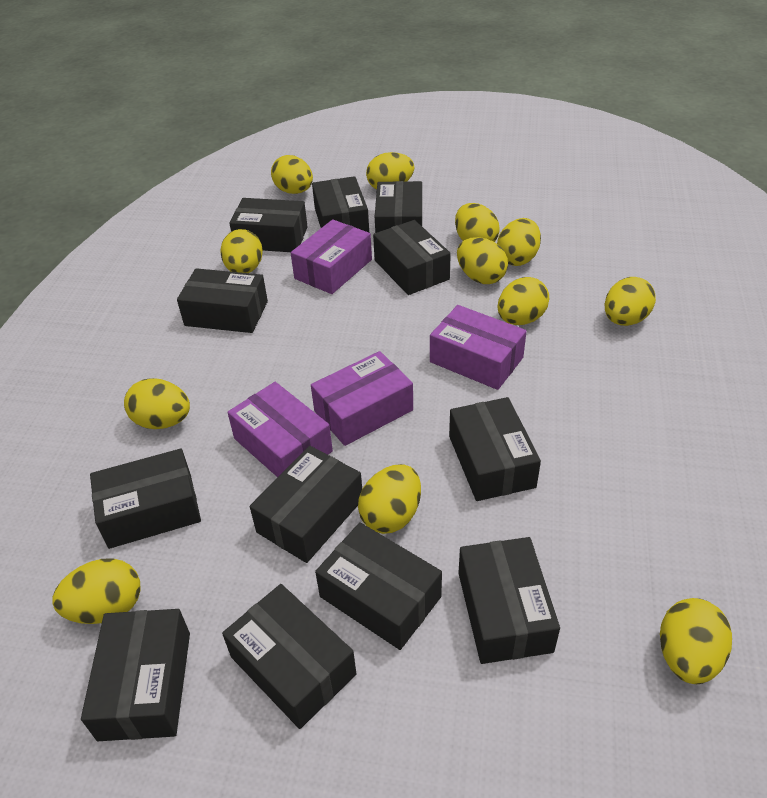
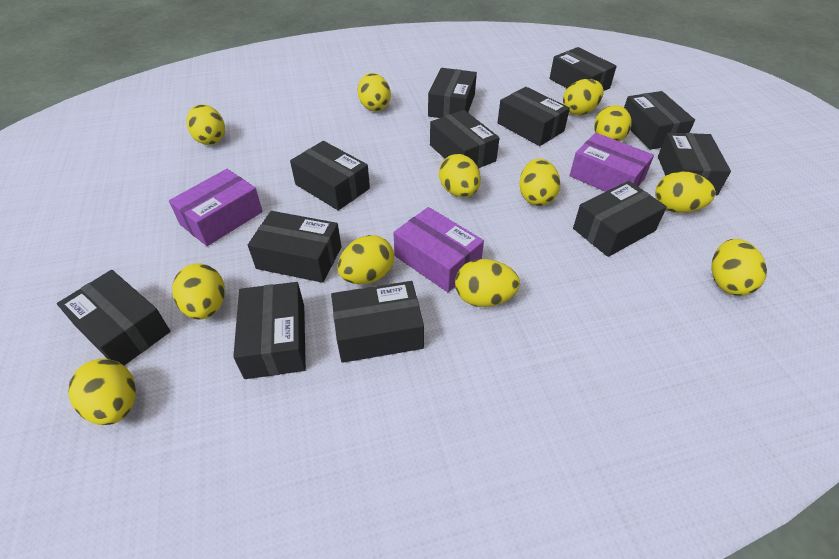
purple box: 4 -> 3

